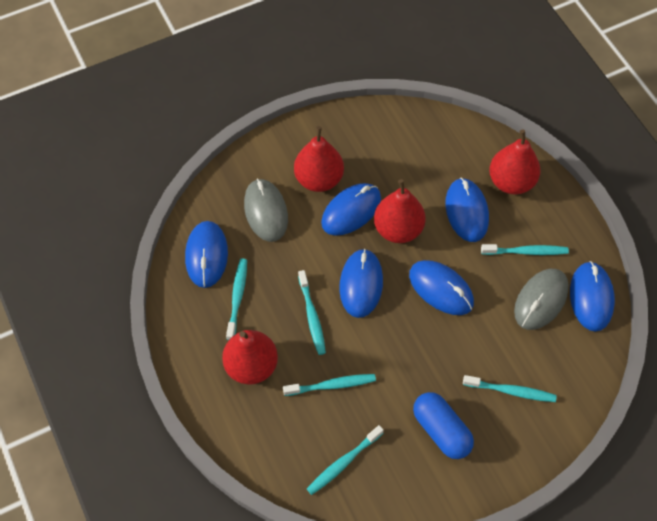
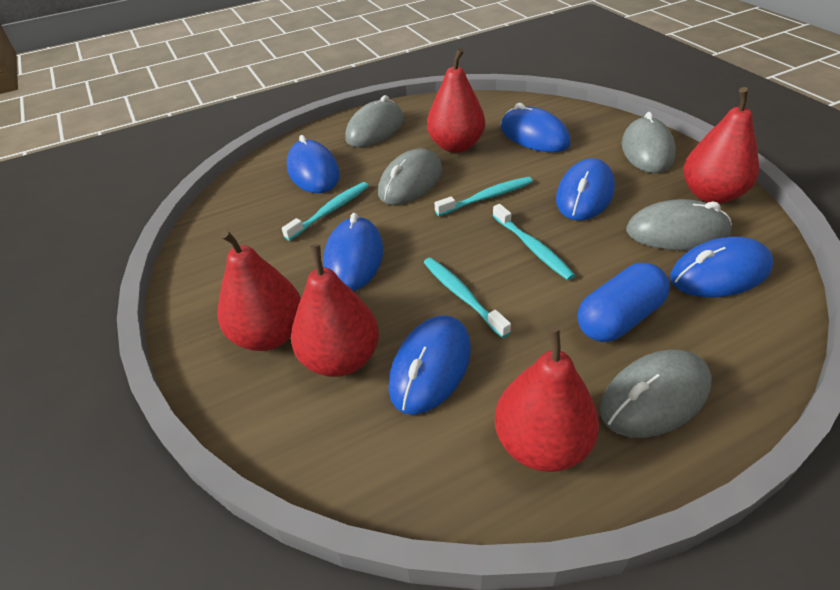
grey mouse: 2 -> 5
red pear: 4 -> 5
turquoise toothbrush: 6 -> 4

